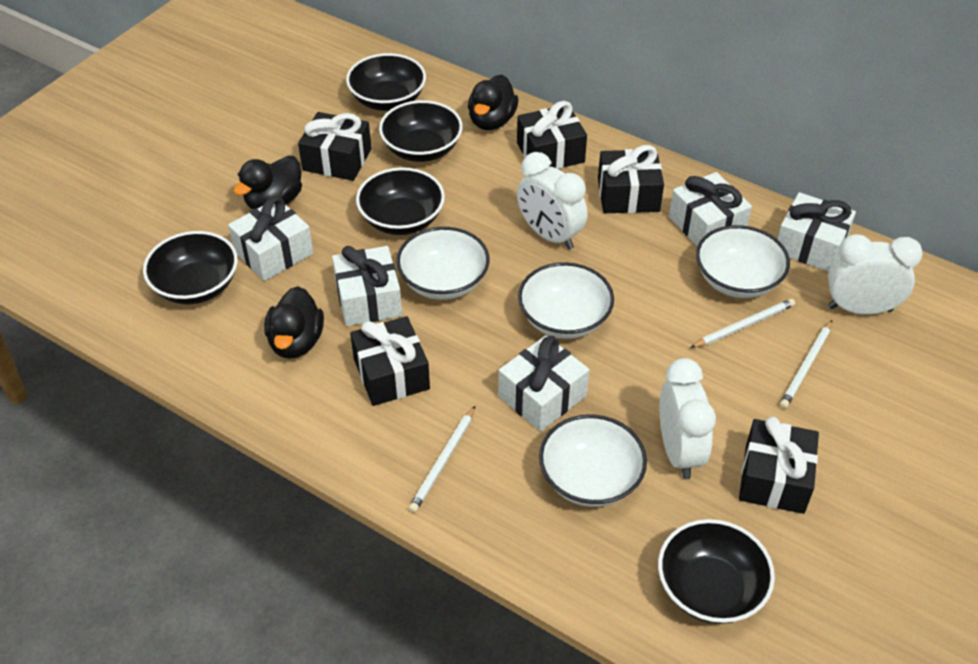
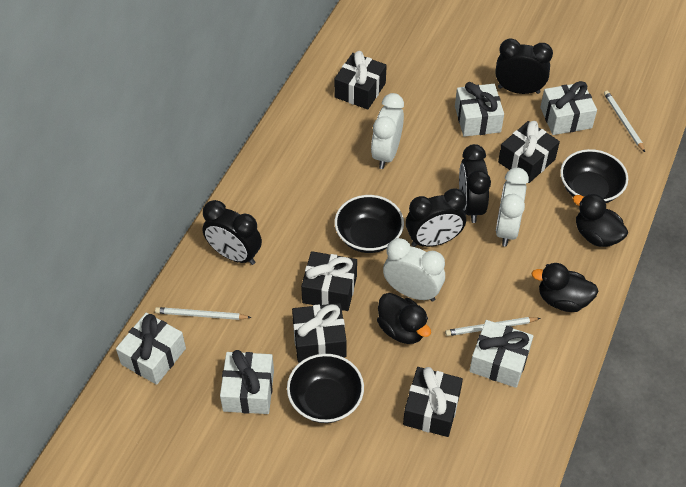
black bowl: 5 -> 3
black clock: 0 -> 4
white bowl: 4 -> 0

